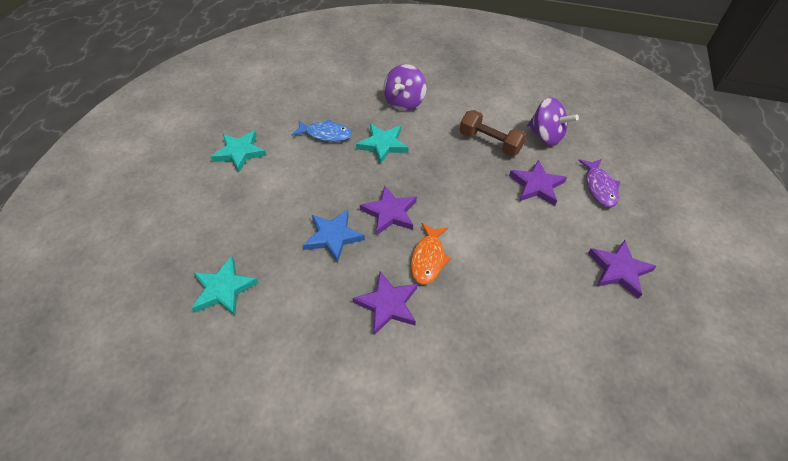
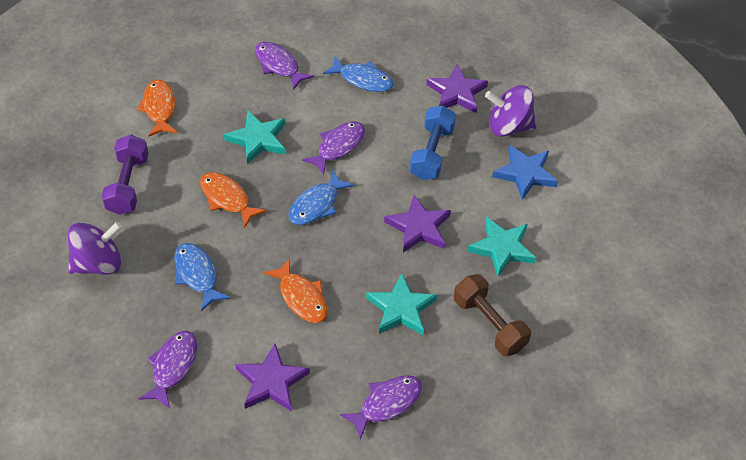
blue dumbbell: 0 -> 1
blue fish: 1 -> 3
orange fish: 1 -> 3
purple dumbbell: 0 -> 1
purple fish: 1 -> 4
purple star: 4 -> 3

